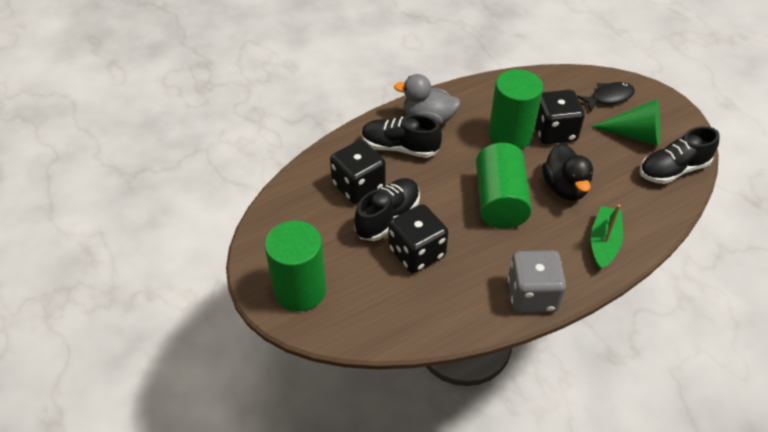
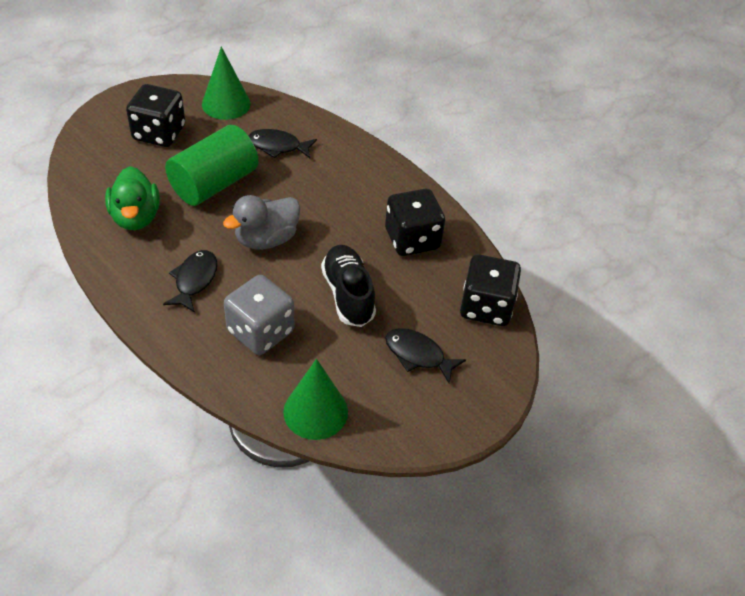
black duck: 1 -> 0
black fish: 1 -> 3
black shoe: 3 -> 1
green boat: 1 -> 0
green cone: 1 -> 2
green cylinder: 3 -> 1
green duck: 0 -> 1

